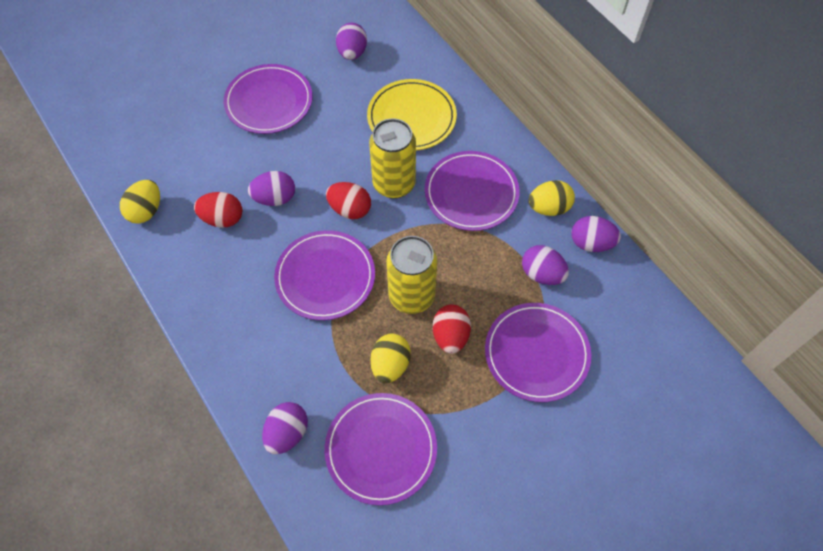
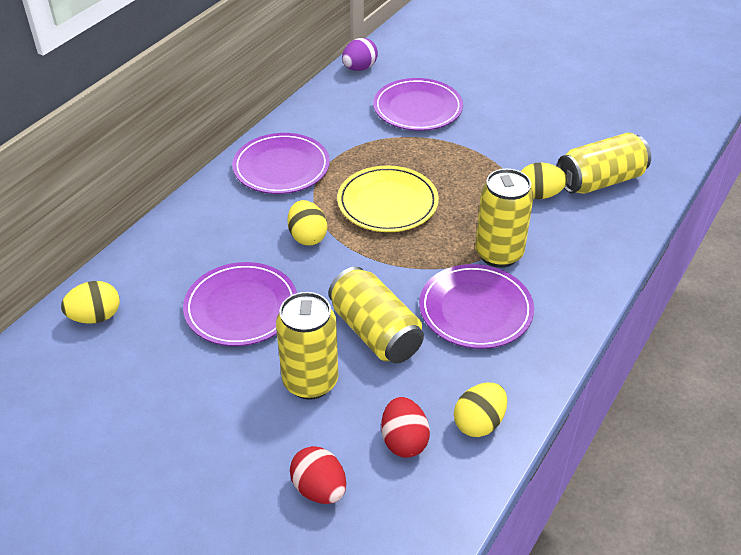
purple egg: 5 -> 1
purple plate: 5 -> 4
red egg: 3 -> 2
yellow can: 2 -> 4
yellow egg: 3 -> 4

